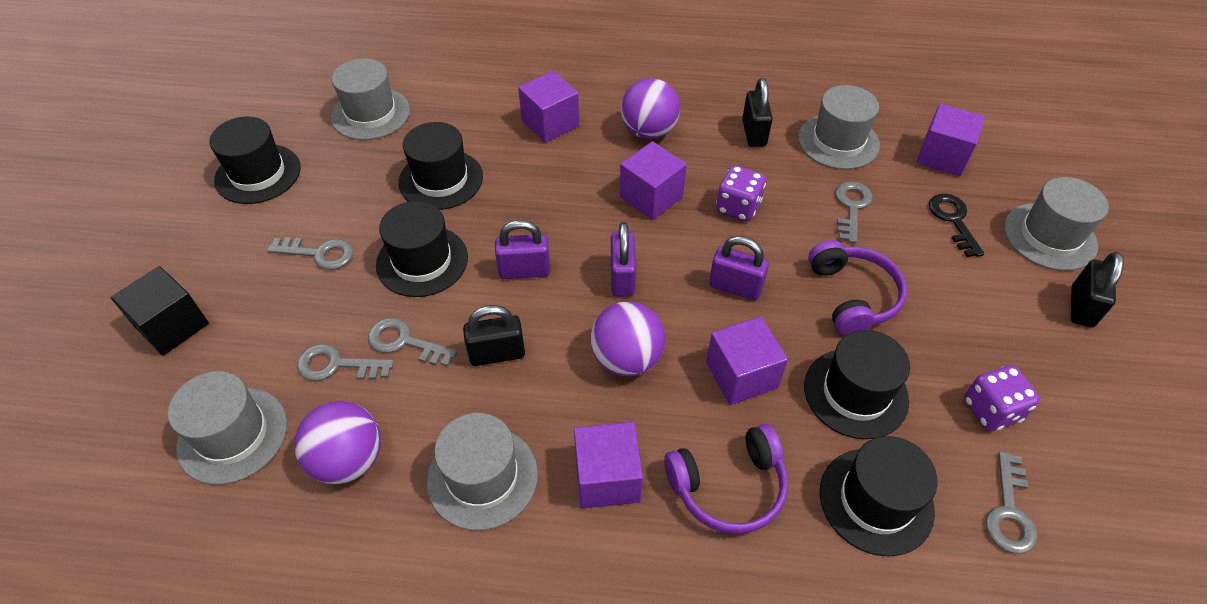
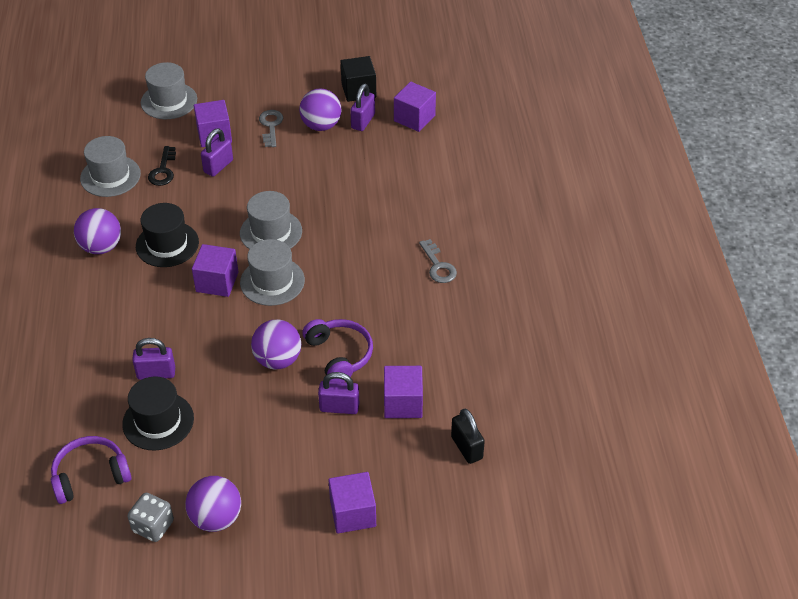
black hat: 5 -> 2
black padlock: 3 -> 1
grey dice: 0 -> 1
grey hat: 5 -> 4
grey key: 5 -> 2
purple ball: 3 -> 4
purple dice: 2 -> 0
purple padlock: 3 -> 4

